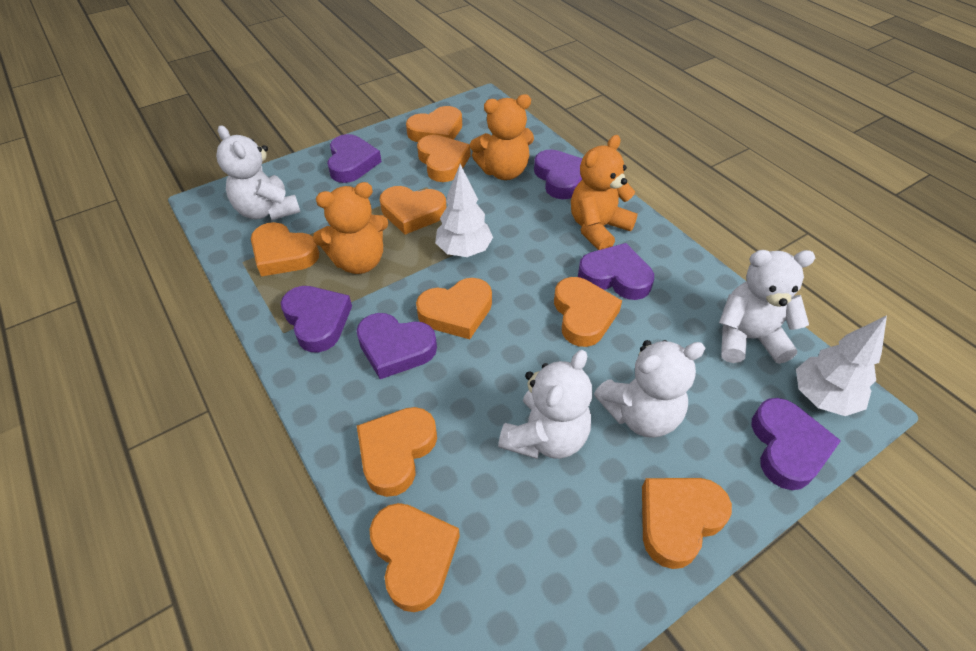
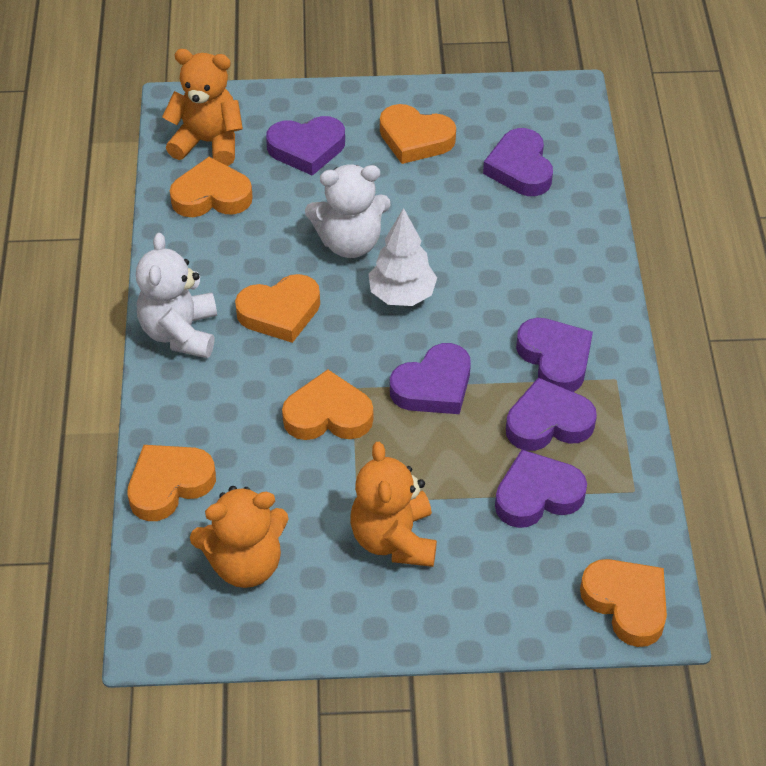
orange heart: 9 -> 6
white teddy bear: 4 -> 2
white tree: 2 -> 1

